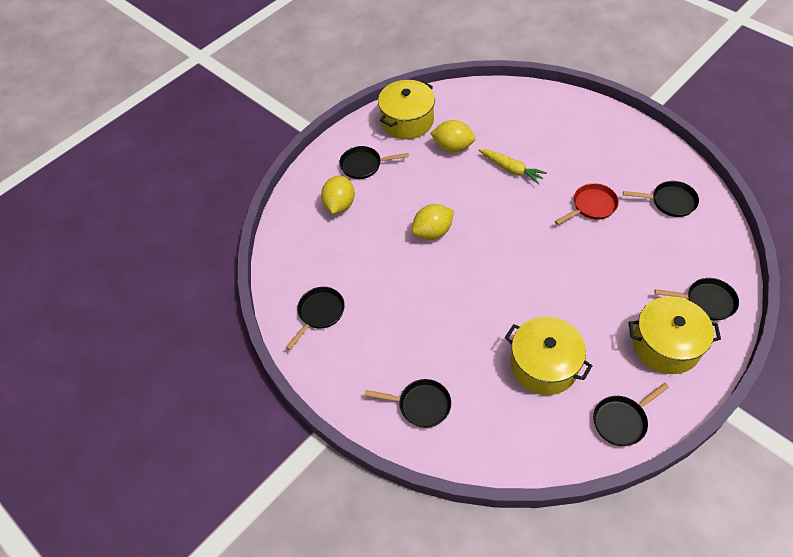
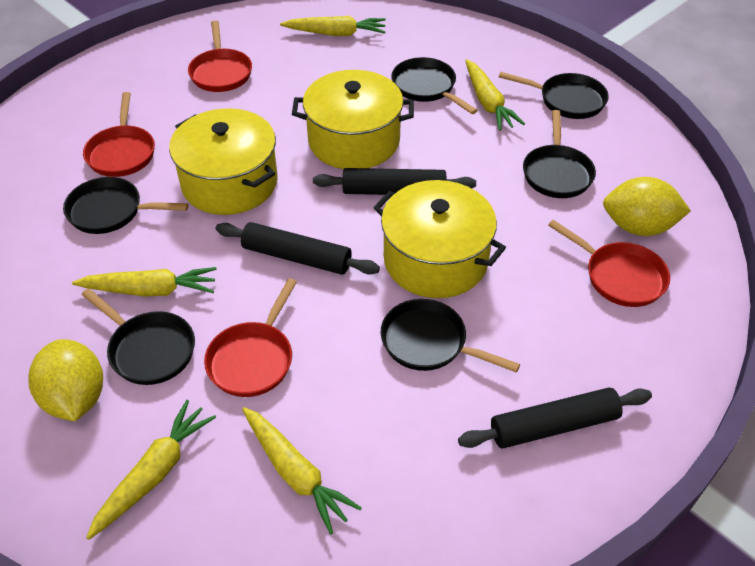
black rolling pin: 0 -> 3
red pan: 1 -> 4
yellow carrot: 1 -> 5
yellow lemon: 3 -> 2

